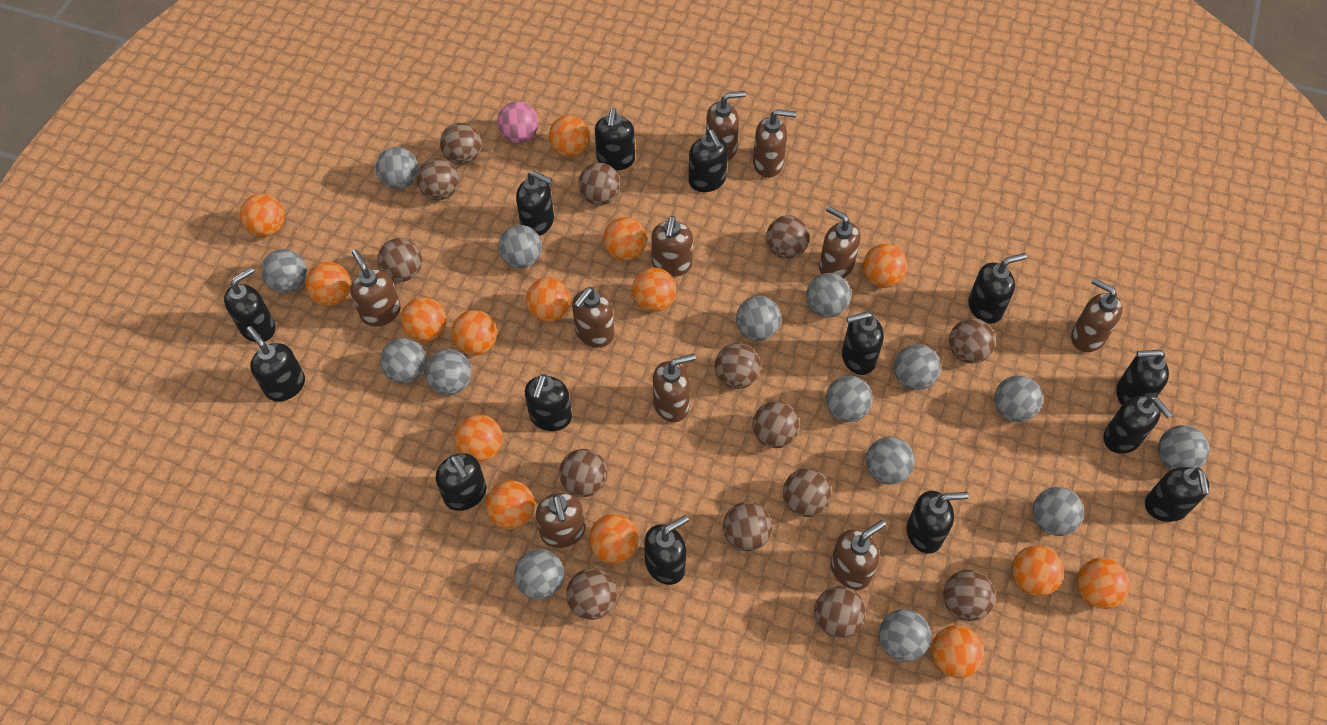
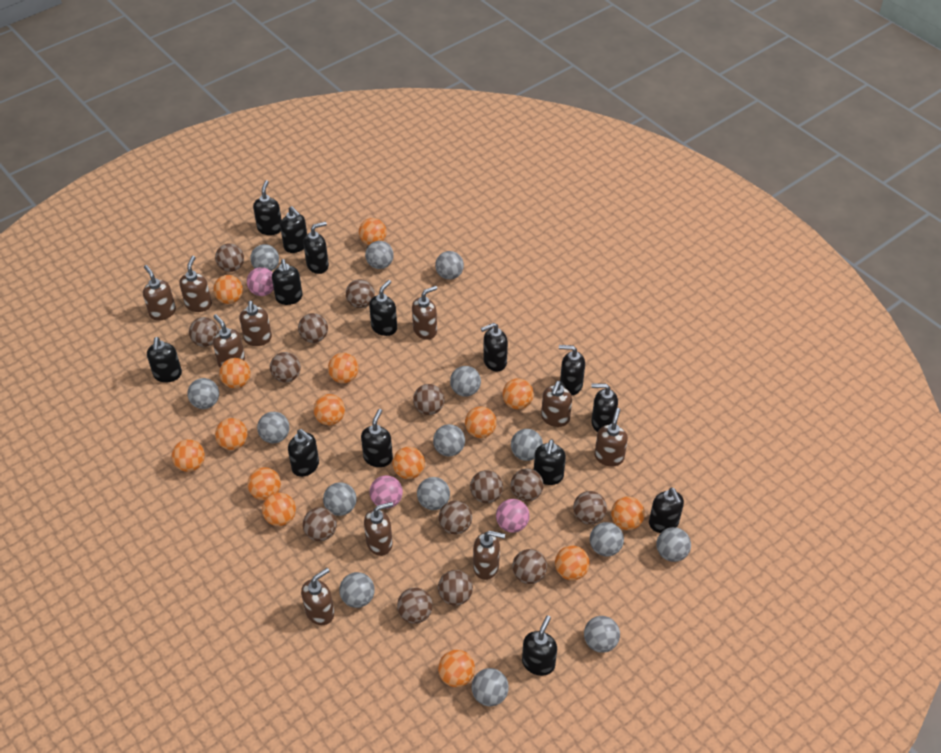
pink ball: 1 -> 3

